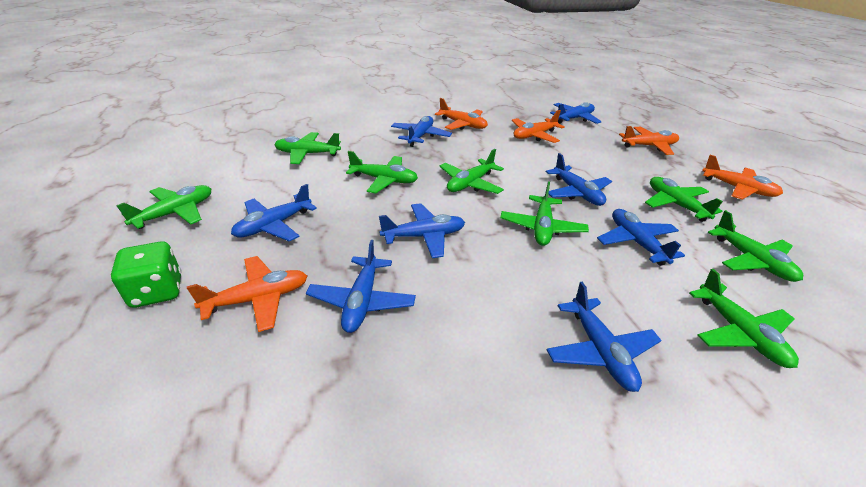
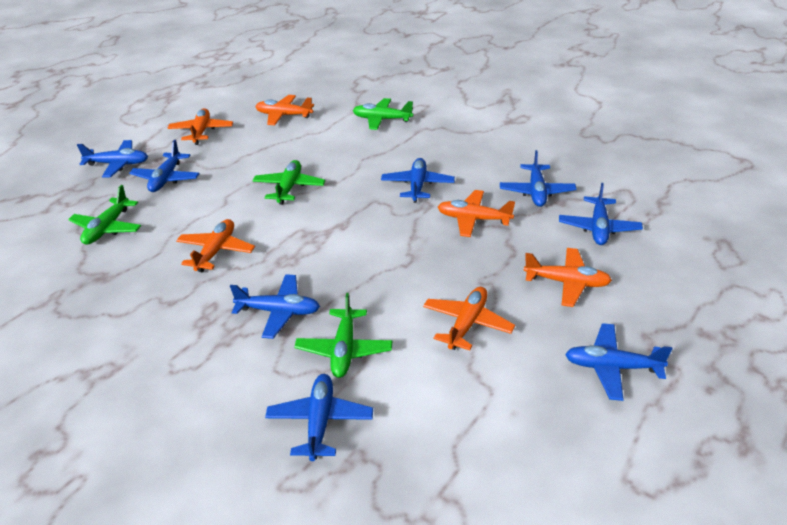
green dice: 1 -> 0
green plane: 8 -> 4
orange plane: 5 -> 6

